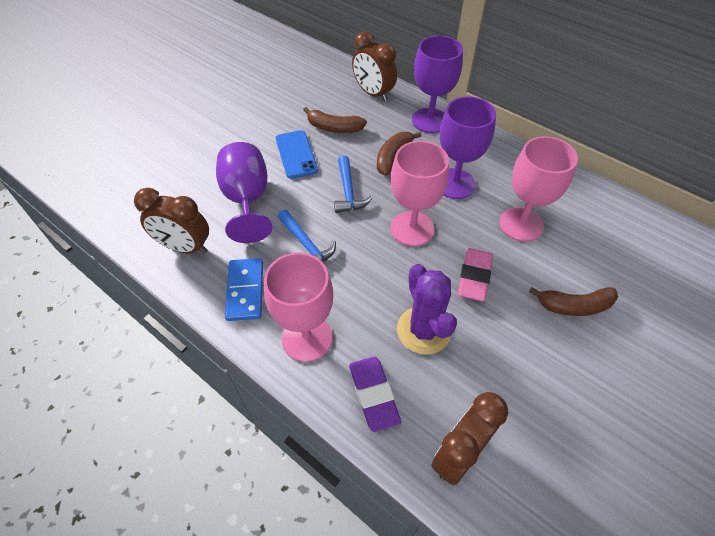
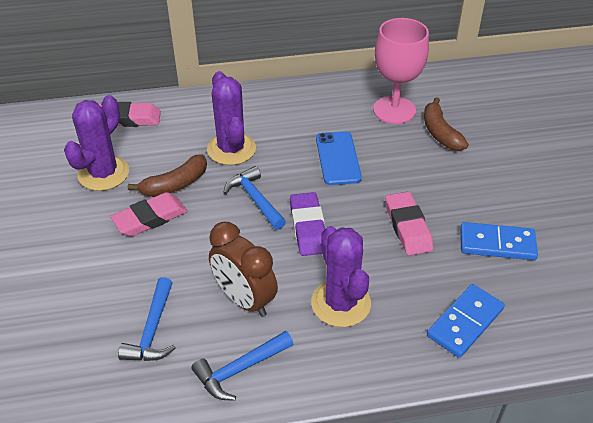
blue domino: 1 -> 2
blue hammer: 2 -> 3
brown banana: 3 -> 2
brown clock: 3 -> 1
pink eraser: 1 -> 3
pink goblet: 3 -> 1
purple cactus: 1 -> 3
purple goblet: 3 -> 0

